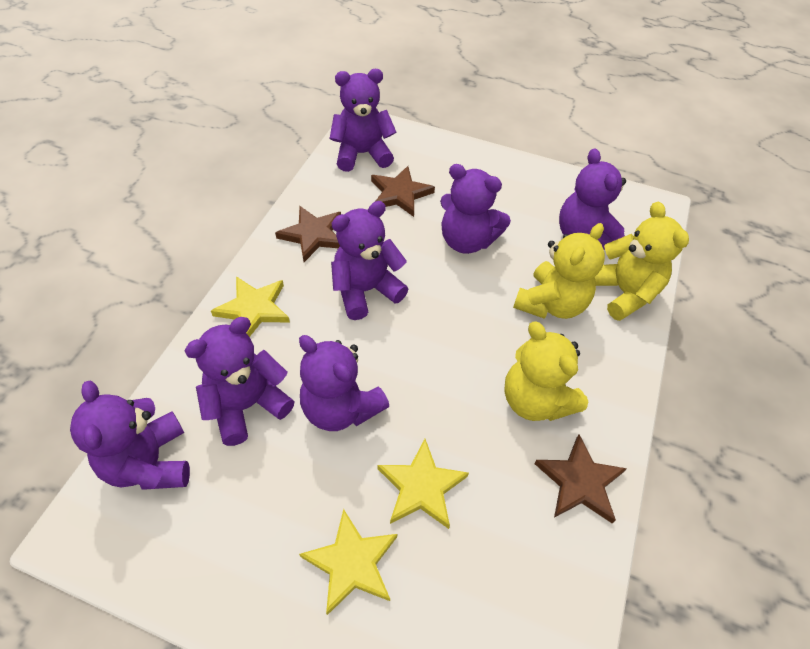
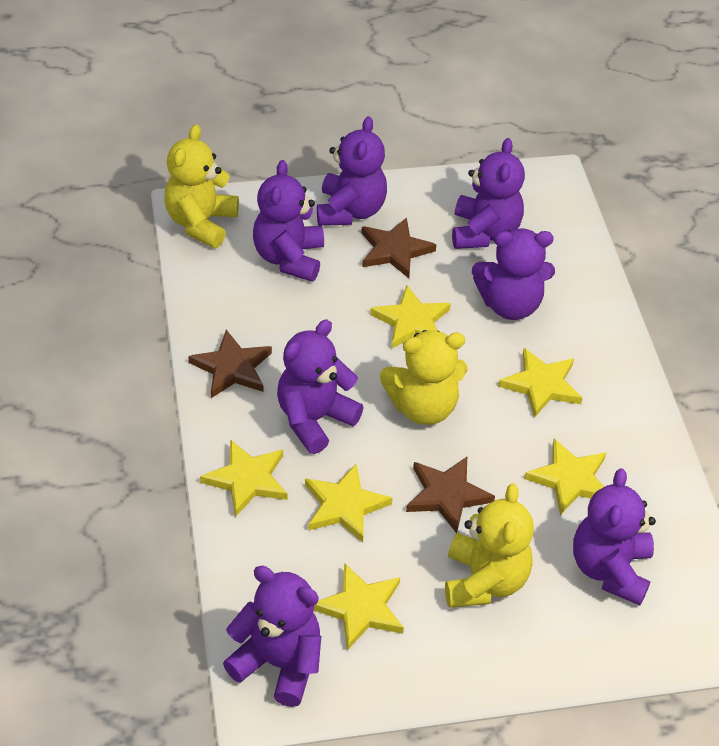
yellow star: 3 -> 6

